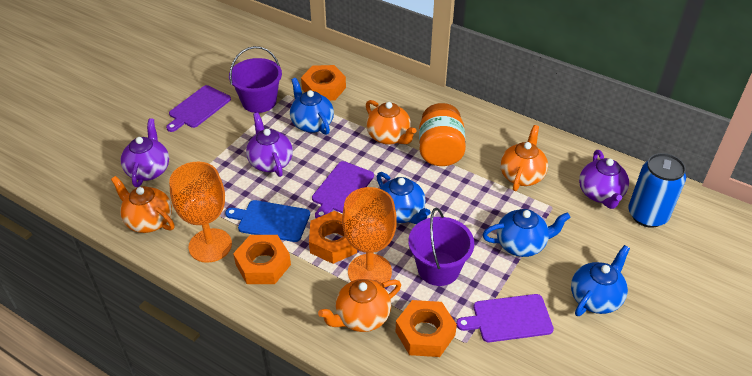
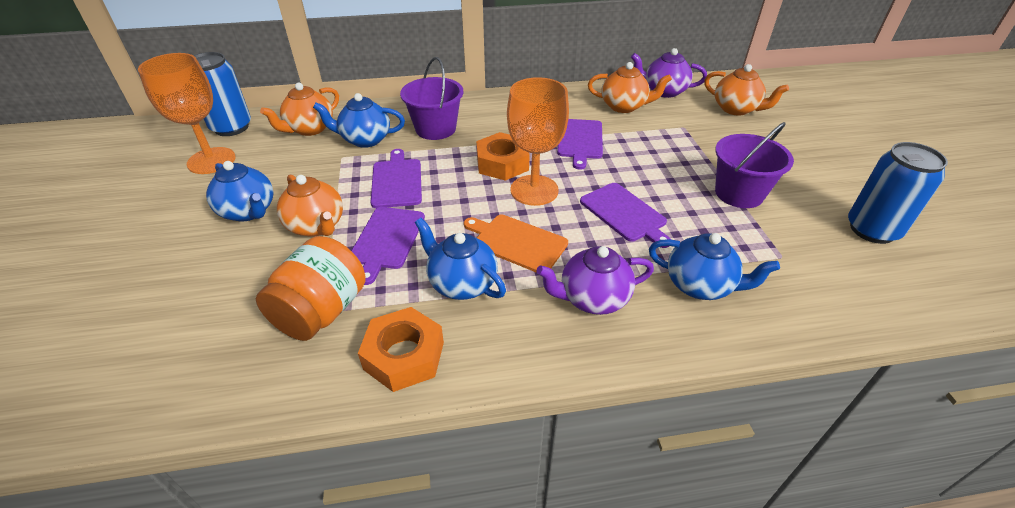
blue can: 1 -> 2
blue cutting board: 1 -> 0
orange cutting board: 0 -> 1
orange nut: 4 -> 2
purple cutting board: 3 -> 4
purple teapot: 3 -> 2

